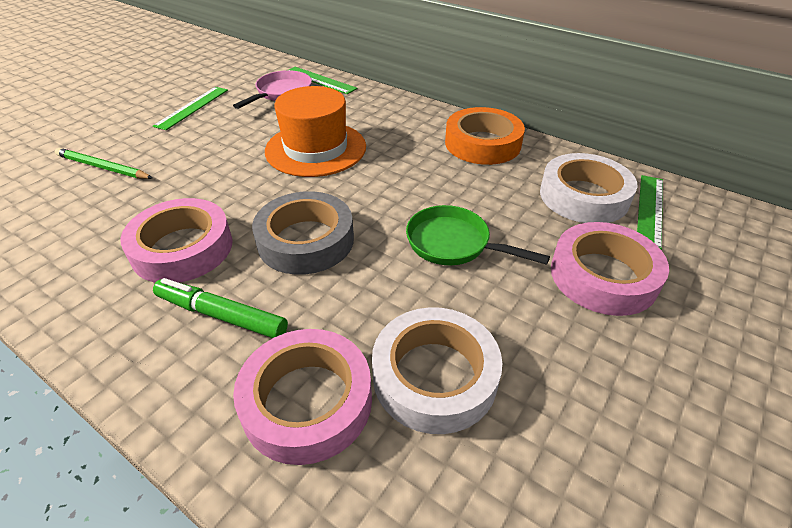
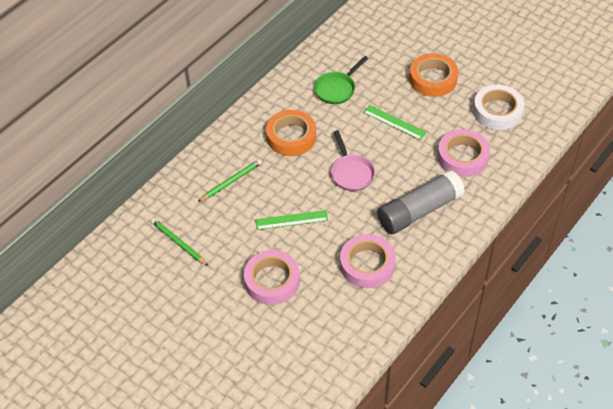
green marker: 1 -> 0
green pencil: 1 -> 2
green ruler: 3 -> 2
grey glue stick: 0 -> 1
grey tape: 1 -> 0
orange hat: 1 -> 0
orange tape: 1 -> 2
white tape: 2 -> 1

